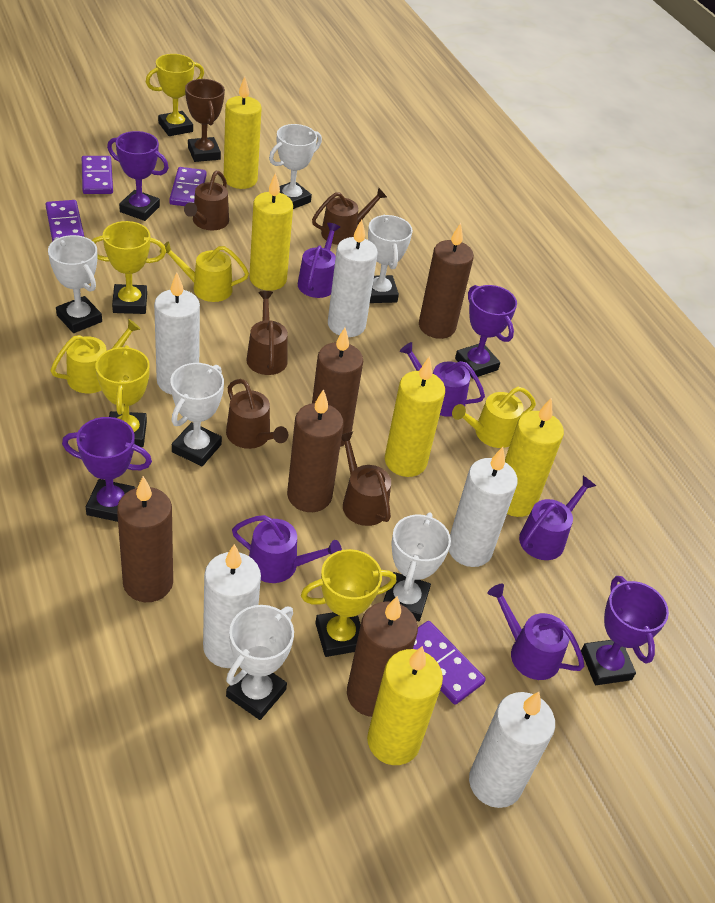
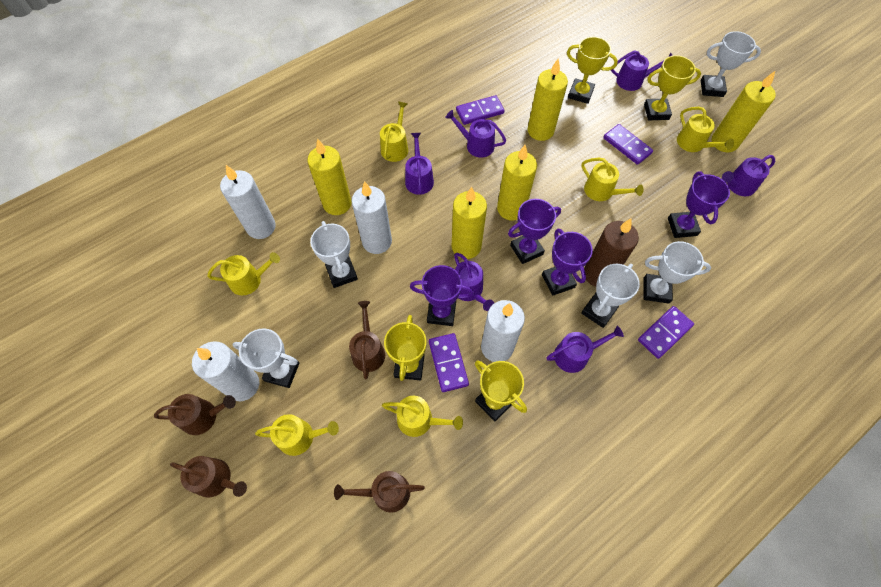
brown candle: 5 -> 1
brown trophy: 1 -> 0
brown watering can: 5 -> 4
purple watering can: 5 -> 6
white candle: 5 -> 4
white trophy: 6 -> 5
yellow watering can: 3 -> 6

